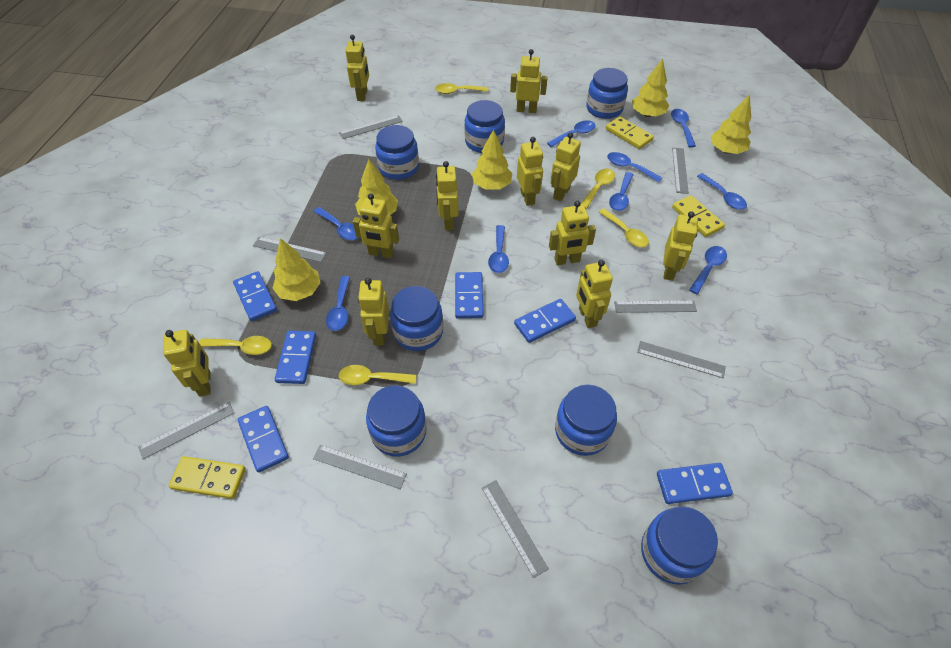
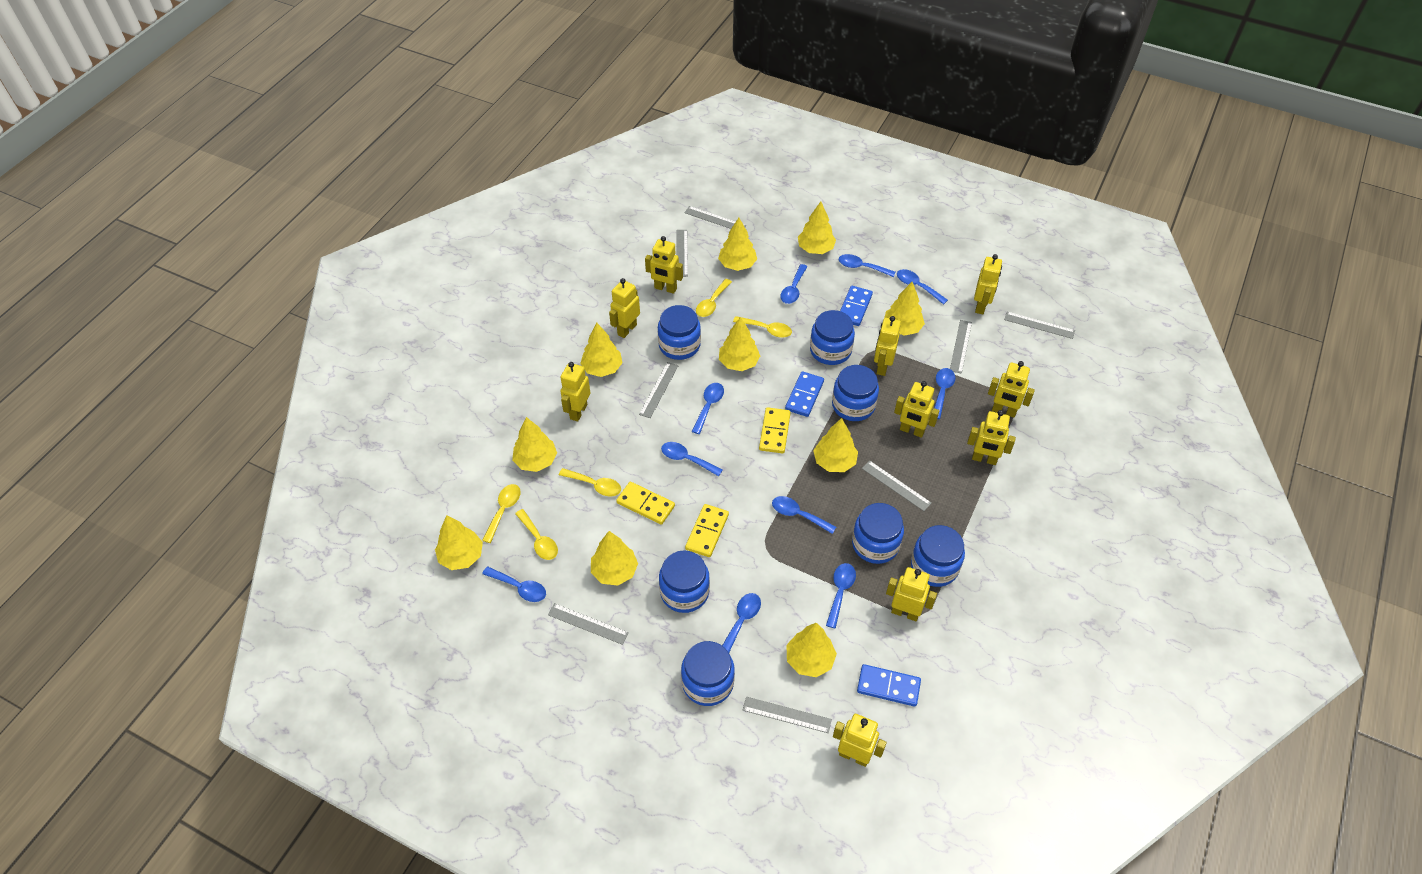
blue domino: 6 -> 3
blue spoon: 9 -> 10
yellow robot: 11 -> 10
yellow tree: 5 -> 10

